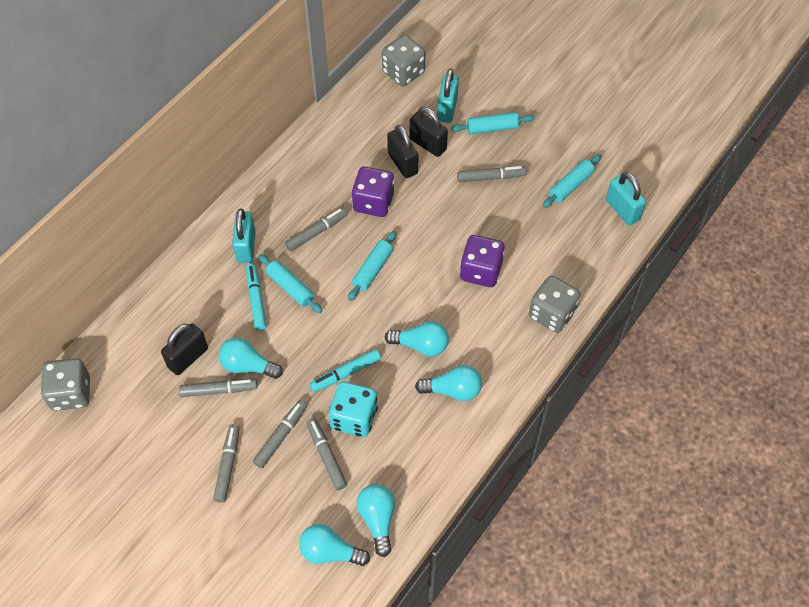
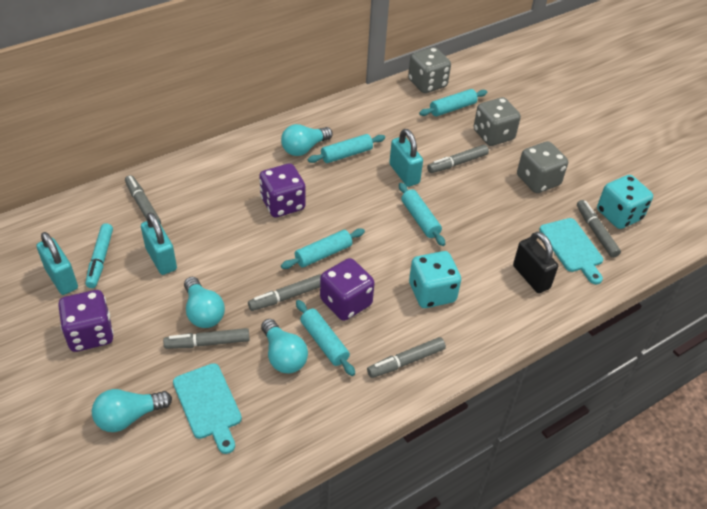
black padlock: 3 -> 1
purple dice: 2 -> 3
turquoise cutting board: 0 -> 2
turquoise dice: 1 -> 2
turquoise light bulb: 5 -> 4
turquoise marker: 2 -> 1
turquoise rolling pin: 4 -> 5

